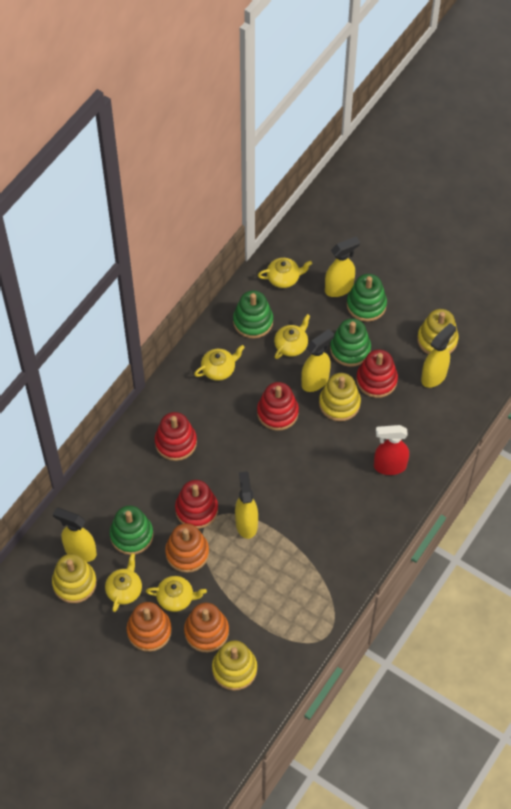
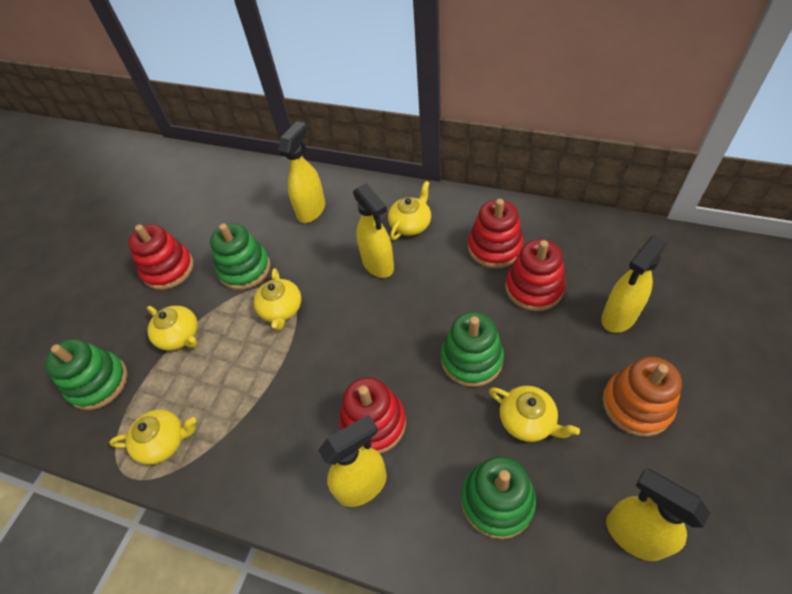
orange stacking toy: 3 -> 1
red spray bottle: 1 -> 0
yellow stacking toy: 4 -> 0

